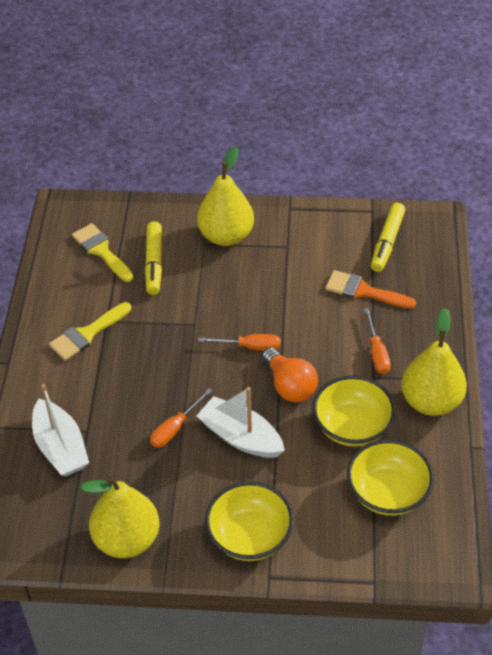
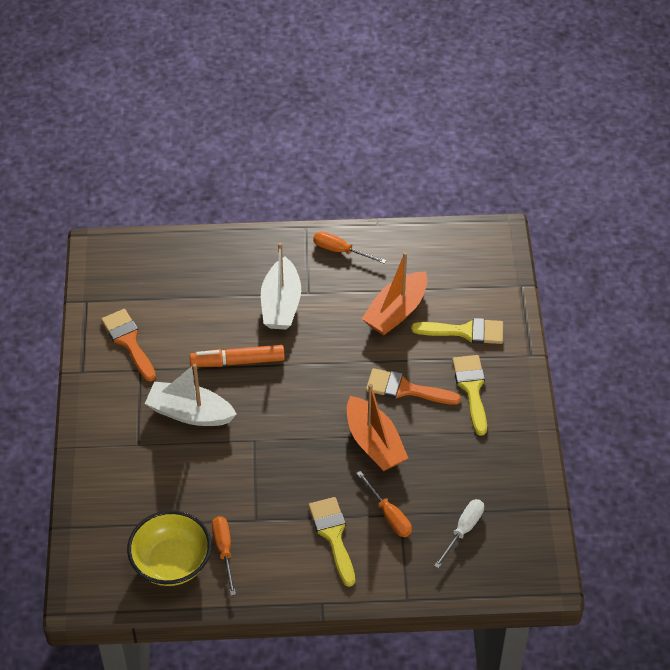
orange boat: 0 -> 2
orange brush: 1 -> 2
orange light bulb: 1 -> 0
orange marker: 0 -> 1
white screwdriver: 0 -> 1
yellow bowl: 3 -> 1
yellow brush: 2 -> 3
yellow marker: 2 -> 0
yellow pear: 3 -> 0

